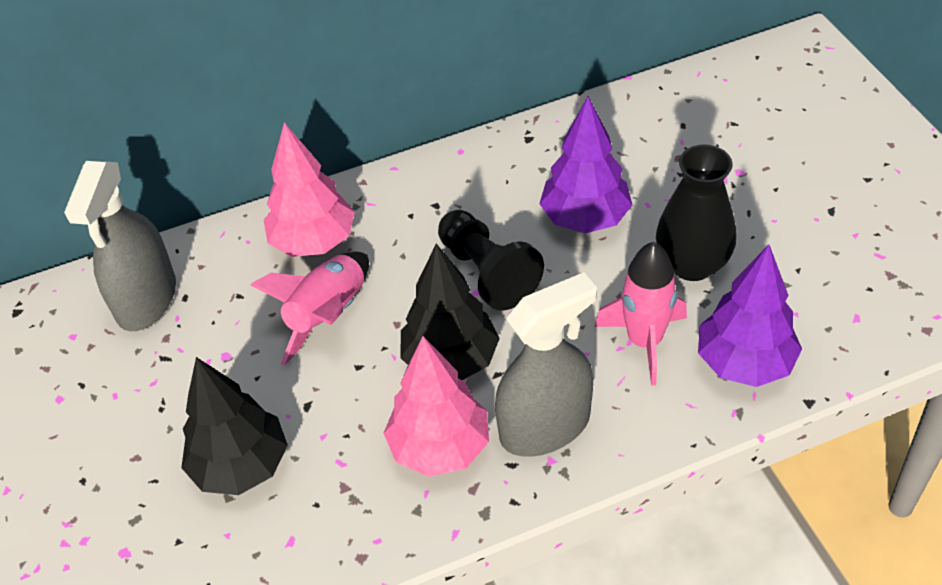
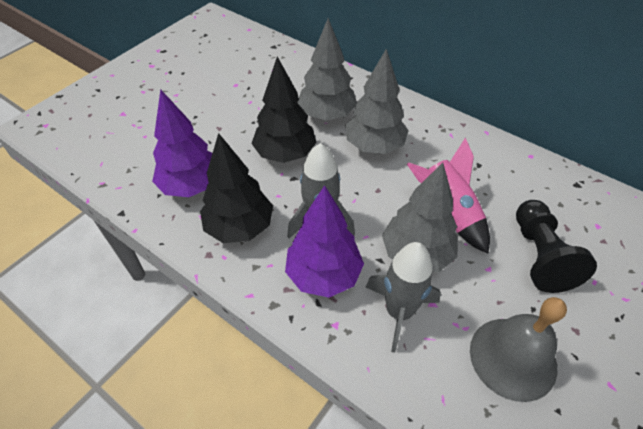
black vase: 1 -> 0
grey bell: 0 -> 1
grey rocket: 0 -> 2
grey spray bottle: 2 -> 0
grey tree: 0 -> 3
pink rocket: 2 -> 1
pink tree: 2 -> 0

